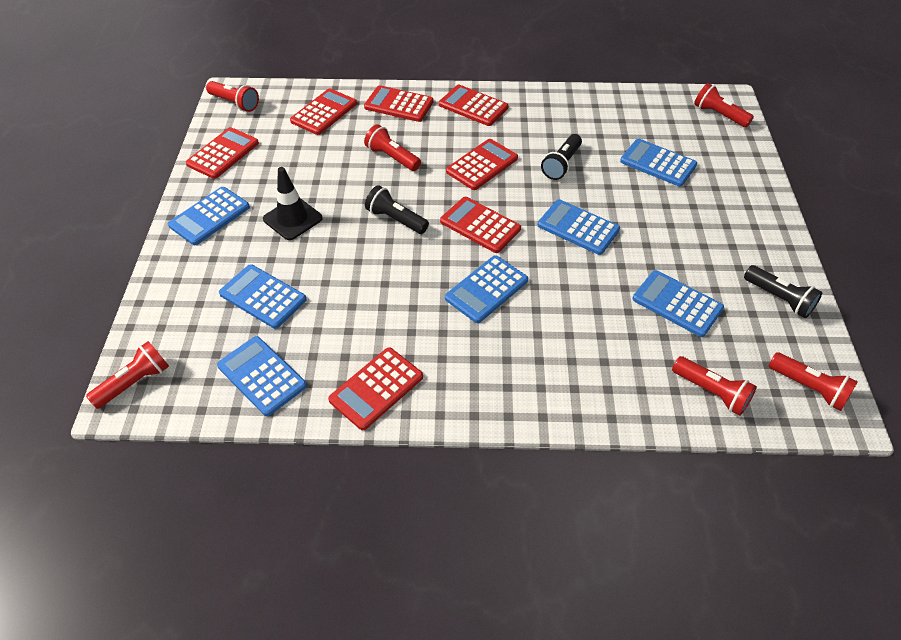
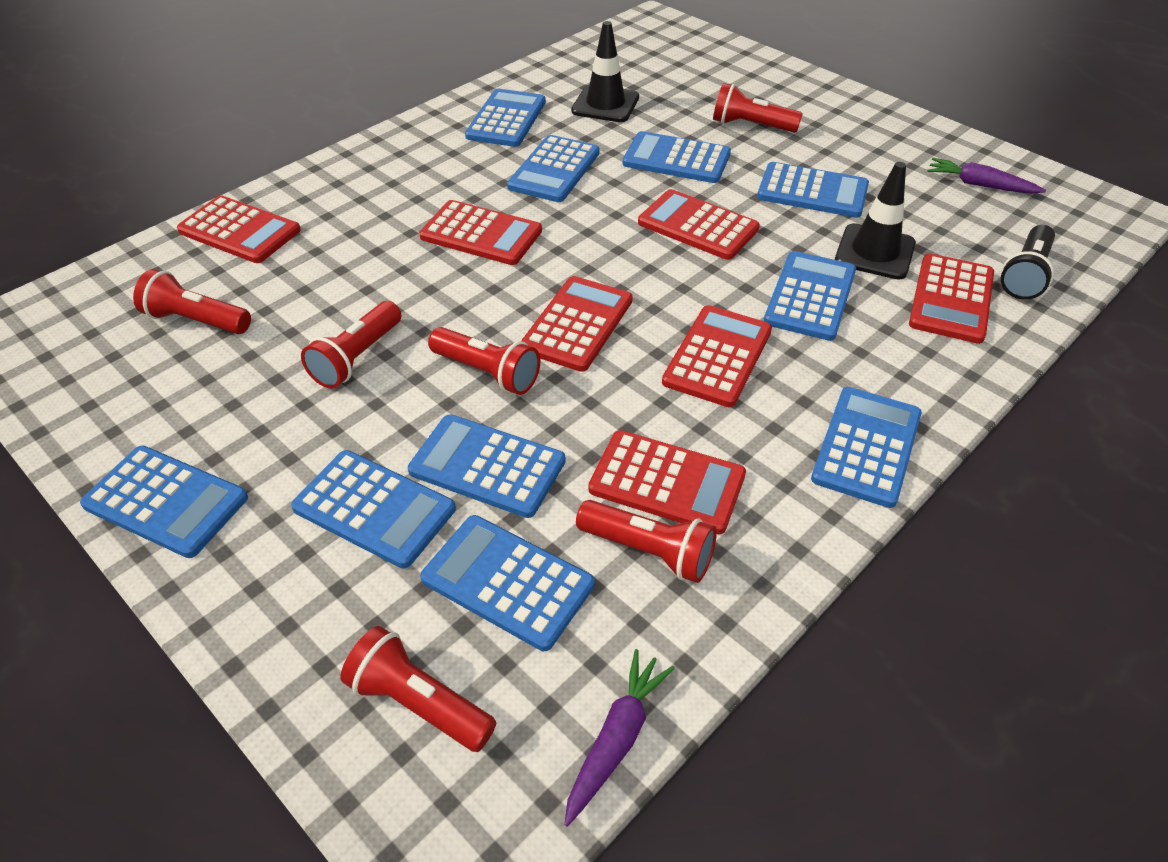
black flashlight: 3 -> 1
black traffic cone: 1 -> 2
blue calculator: 7 -> 10
purple carrot: 0 -> 2

